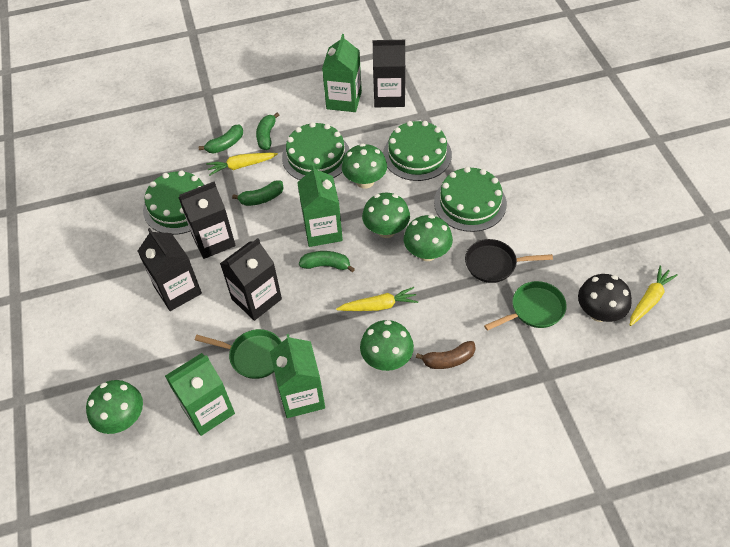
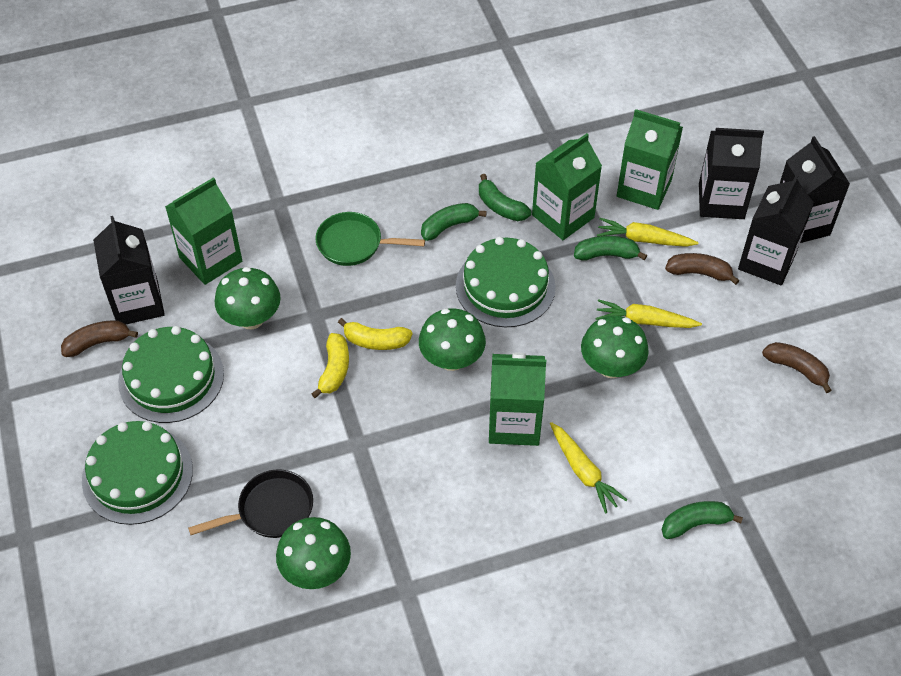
black mushroom: 1 -> 0
brown banana: 1 -> 3
green cake: 4 -> 3
green mushroom: 5 -> 4
green pan: 2 -> 1
yellow banana: 0 -> 2

